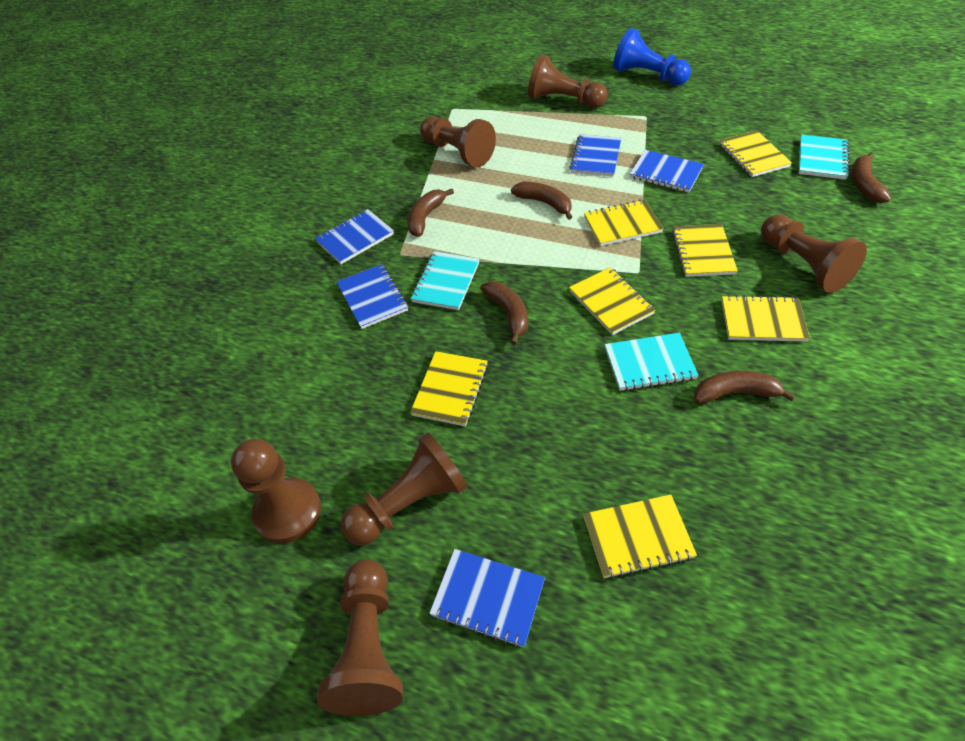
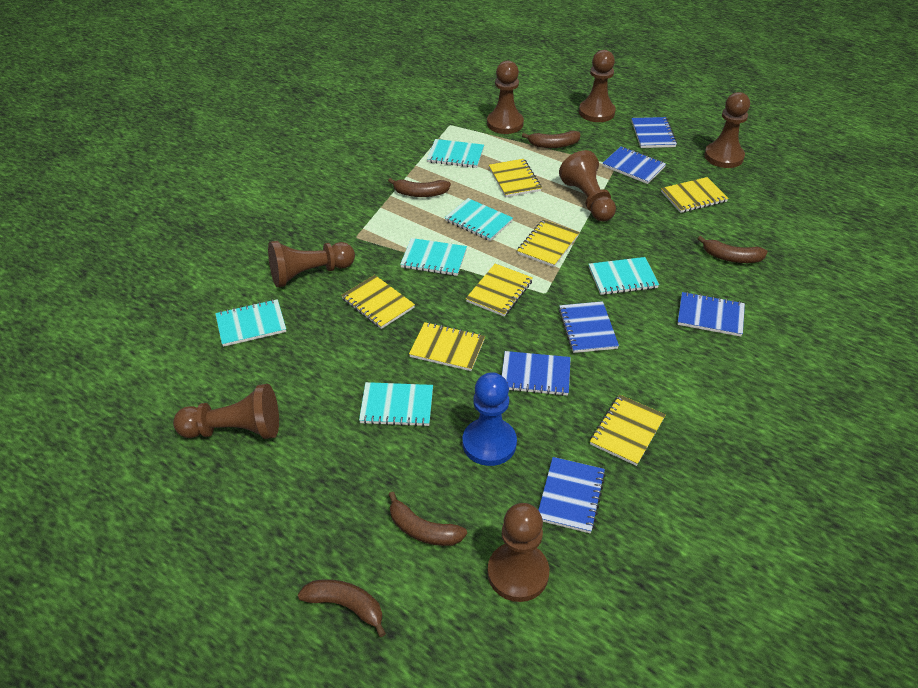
blue notebook: 5 -> 6
brown pawn: 6 -> 7
turquoise notebook: 3 -> 6

